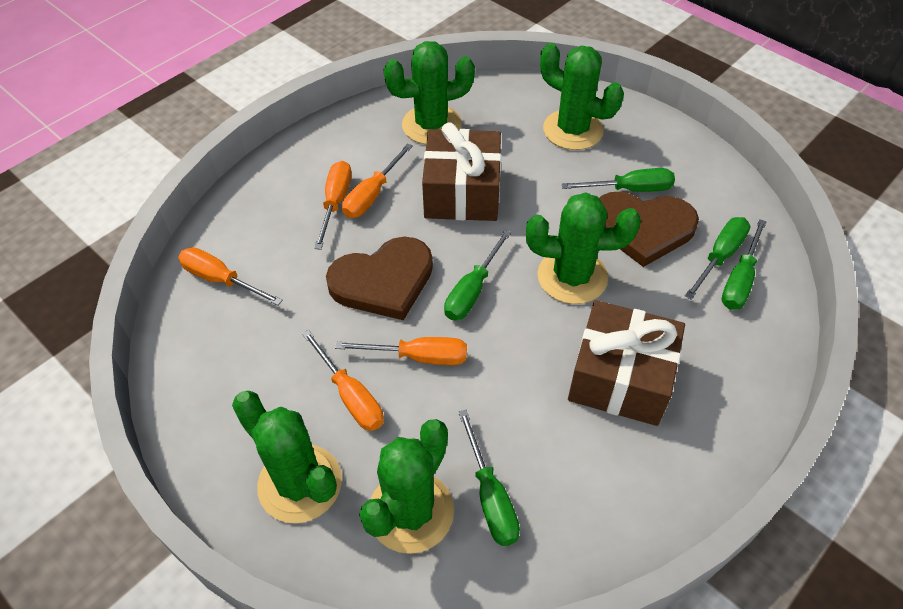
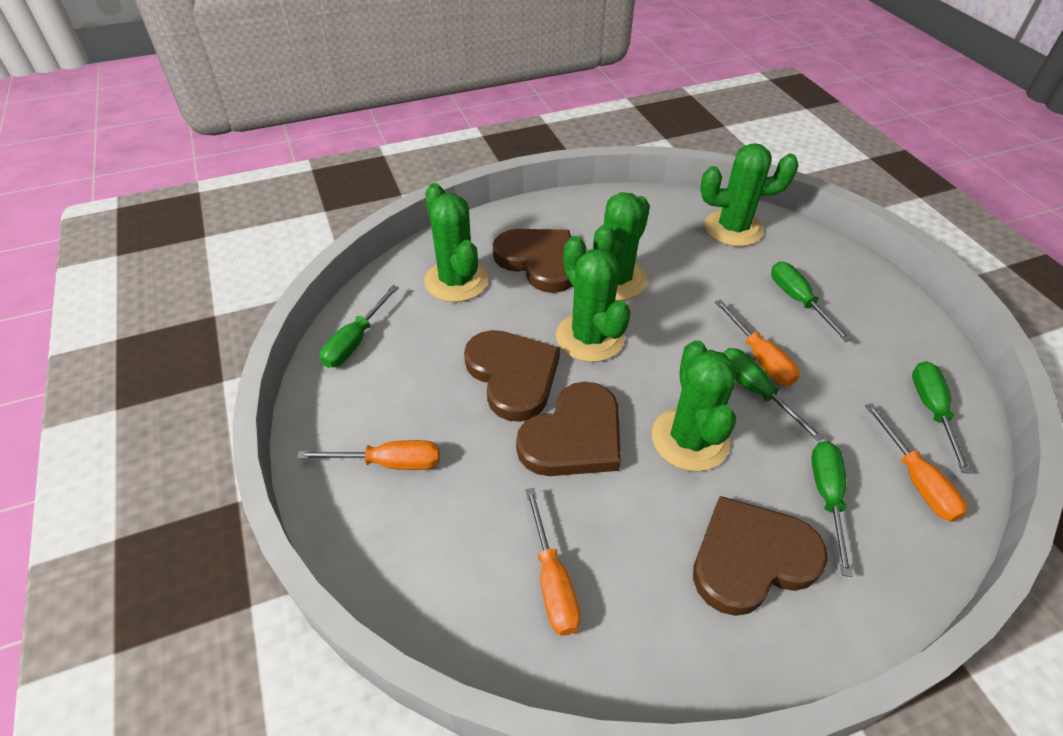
brown gift: 2 -> 0
brown heart: 2 -> 4
orange screwdriver: 5 -> 4

